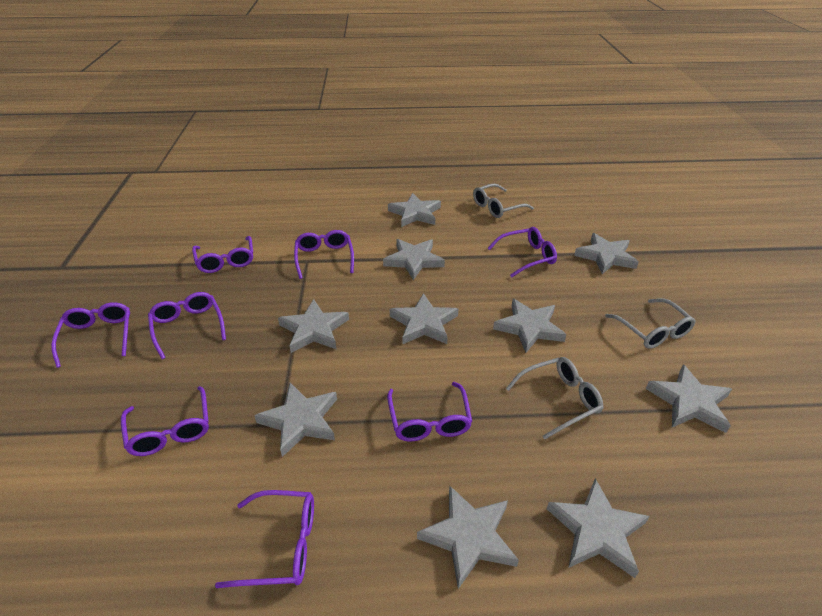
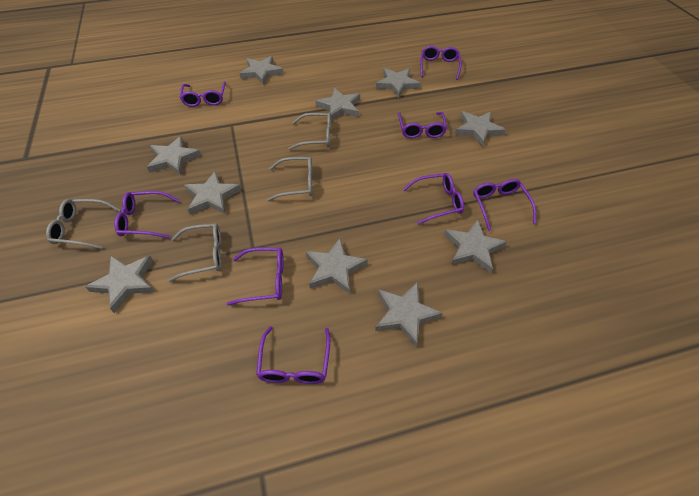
grey glasses: 3 -> 4

